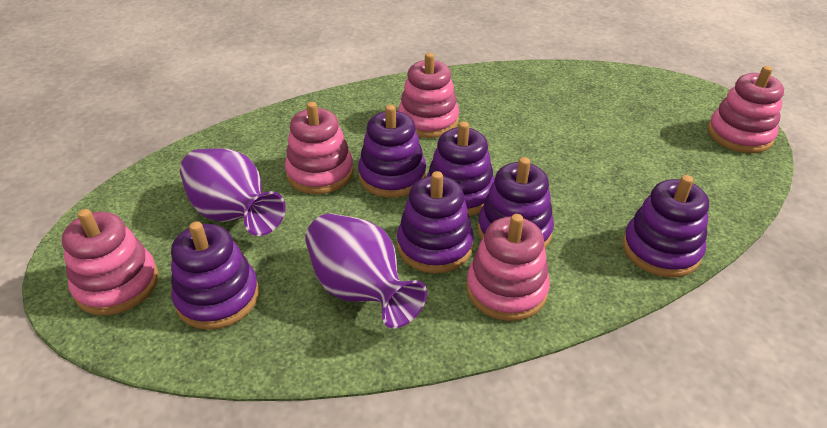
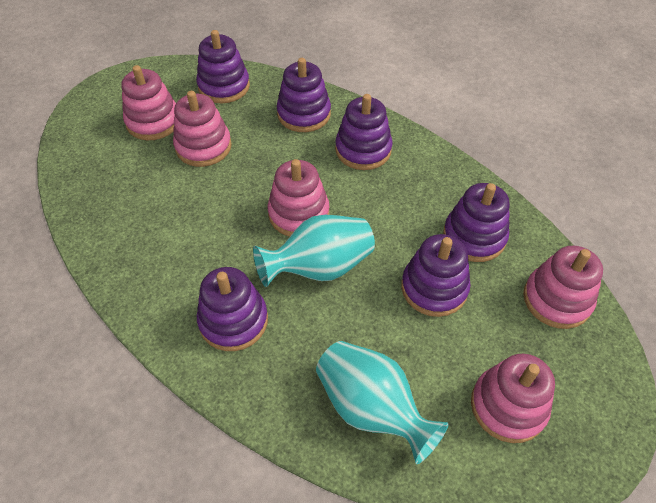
purple vase: 2 -> 0
turquoise vase: 0 -> 2

